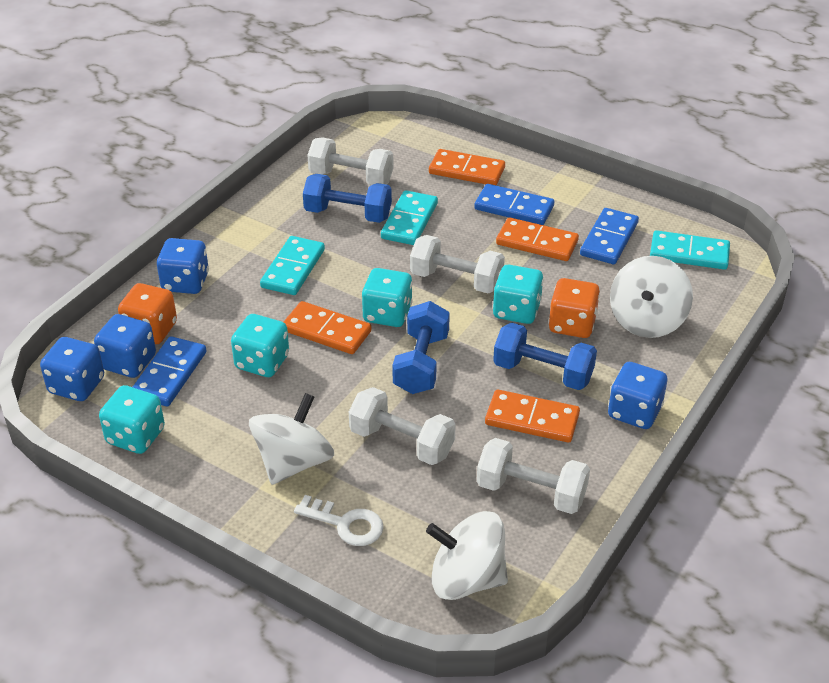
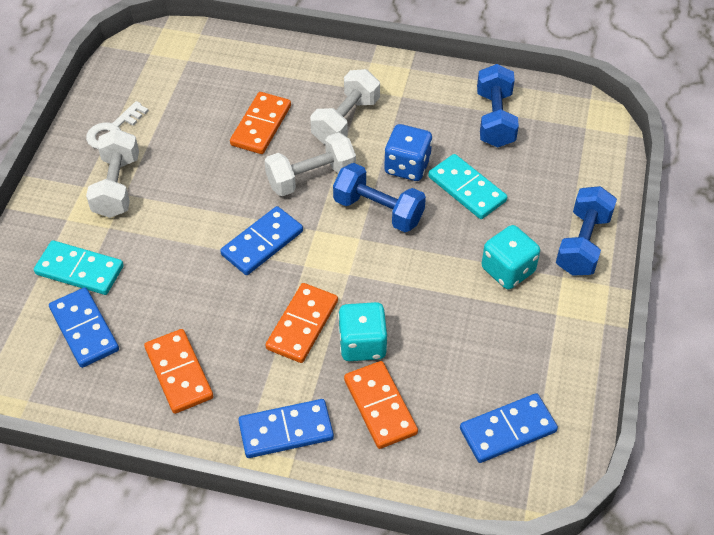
blue dice: 4 -> 1
blue domino: 3 -> 4
orange dice: 2 -> 0
turquoise dice: 4 -> 2
turquoise domino: 3 -> 2
white dumbbell: 4 -> 3
white spinning top: 3 -> 0

